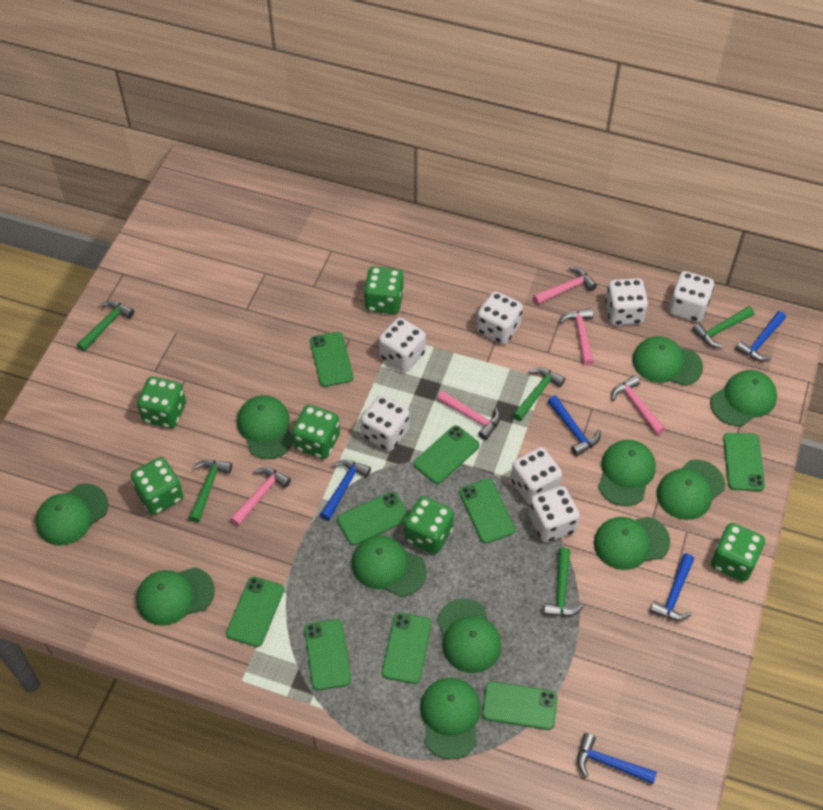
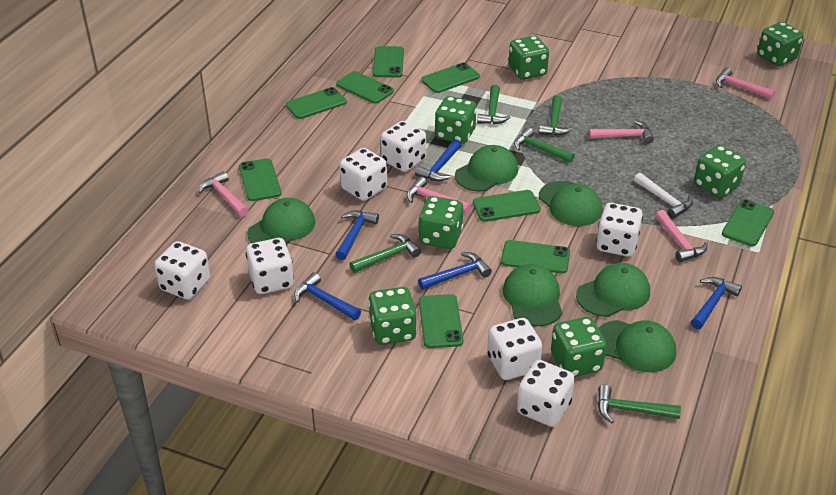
green cap: 11 -> 6
green dice: 6 -> 7
white hammer: 0 -> 1

